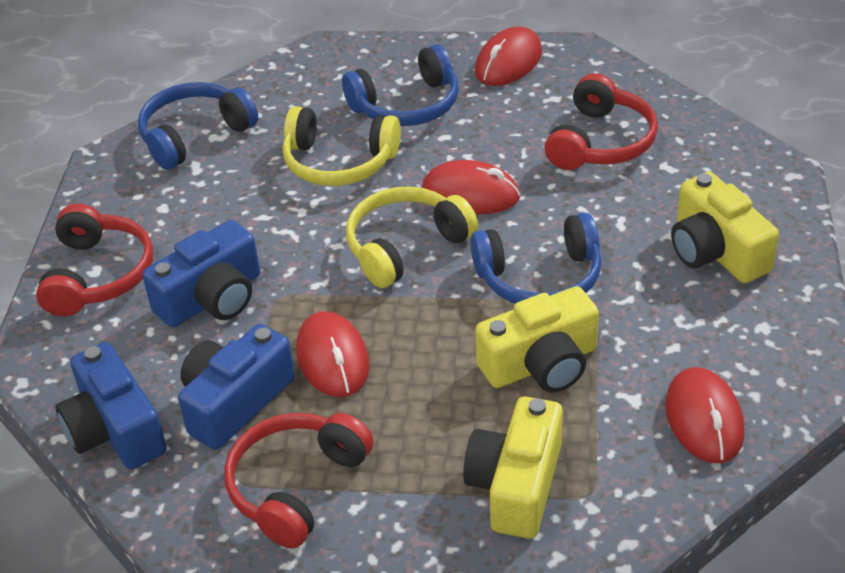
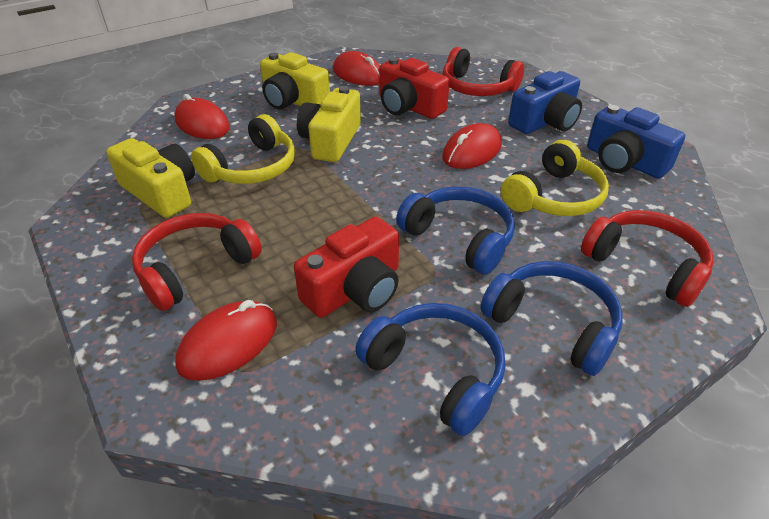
blue camera: 3 -> 2
red camera: 0 -> 2

